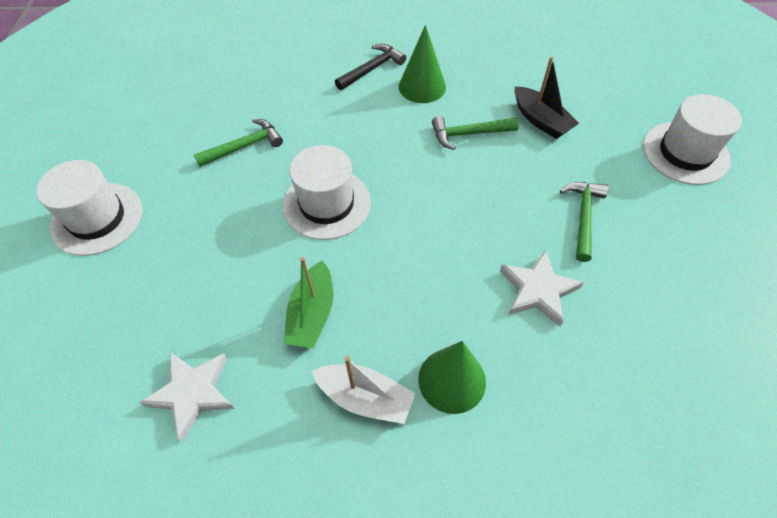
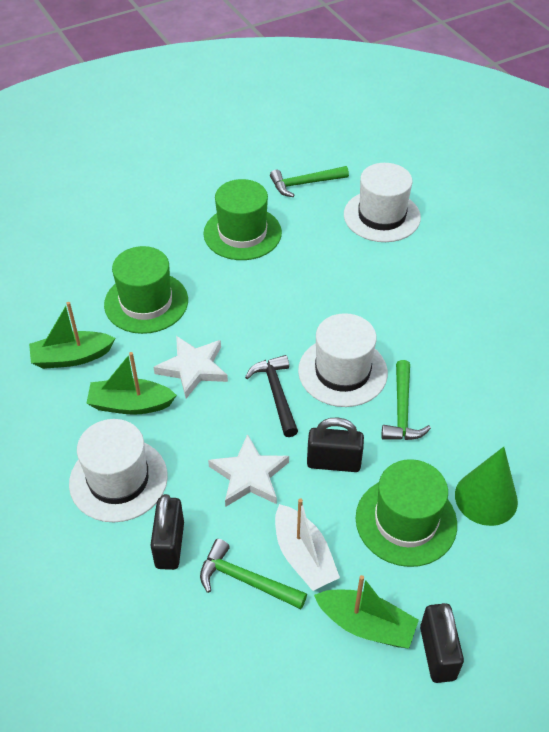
black boat: 1 -> 0
black padlock: 0 -> 3
green boat: 1 -> 3
green cone: 2 -> 1
green hat: 0 -> 3

